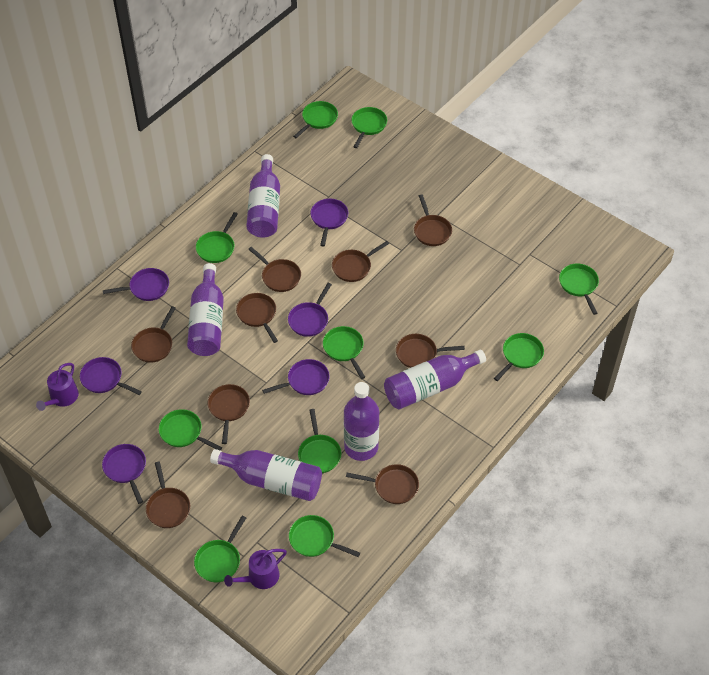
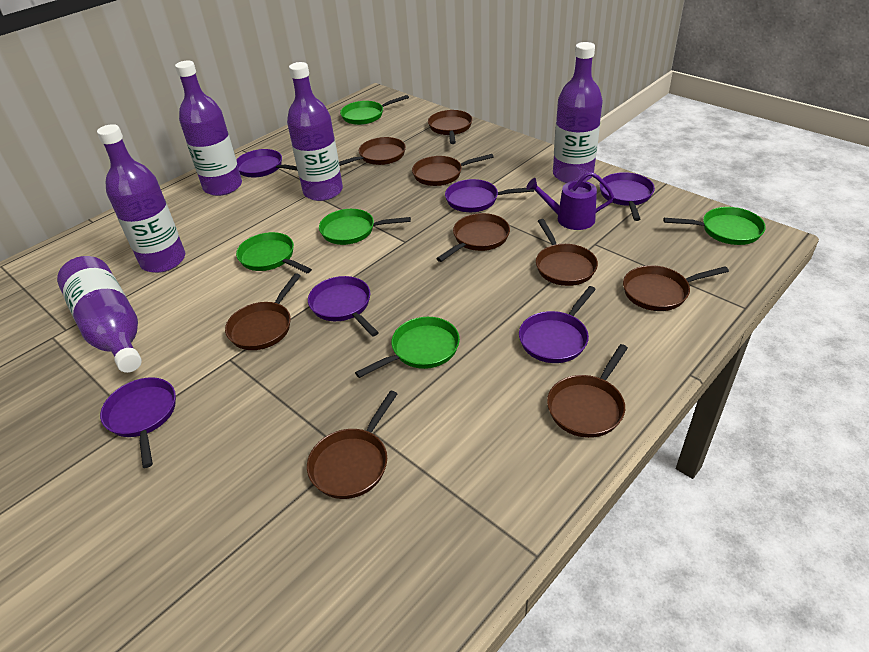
green pan: 10 -> 5
purple watering can: 2 -> 1

